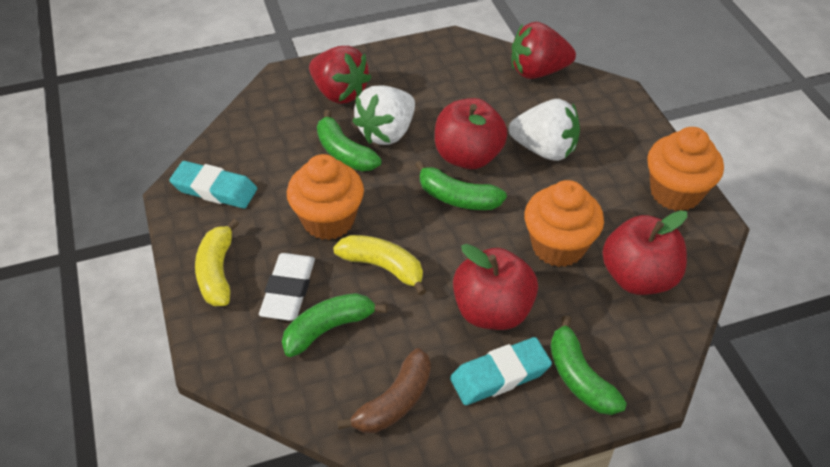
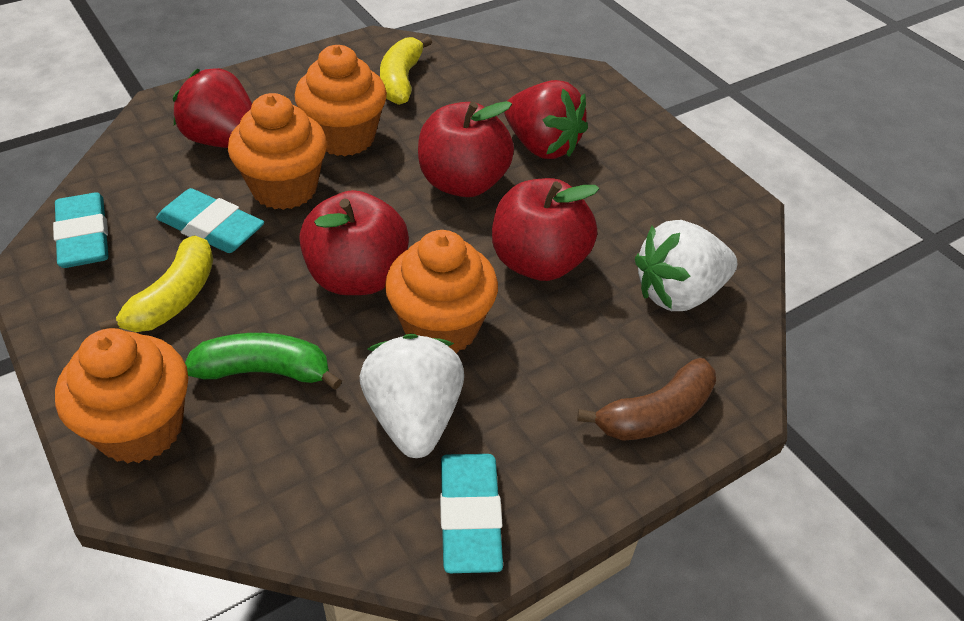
green banana: 4 -> 1
orange cupcake: 3 -> 4
turquoise eraser: 2 -> 3
white eraser: 1 -> 0

